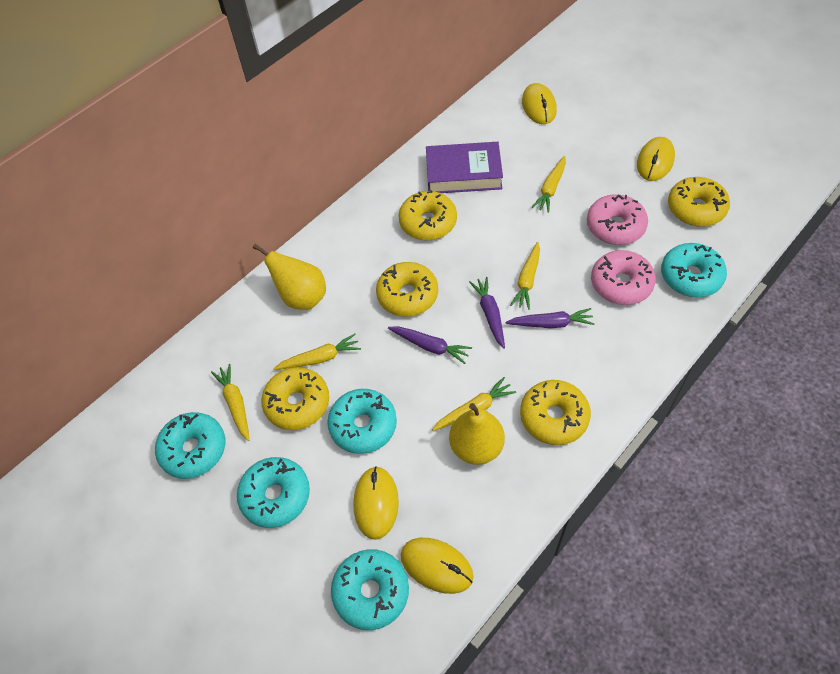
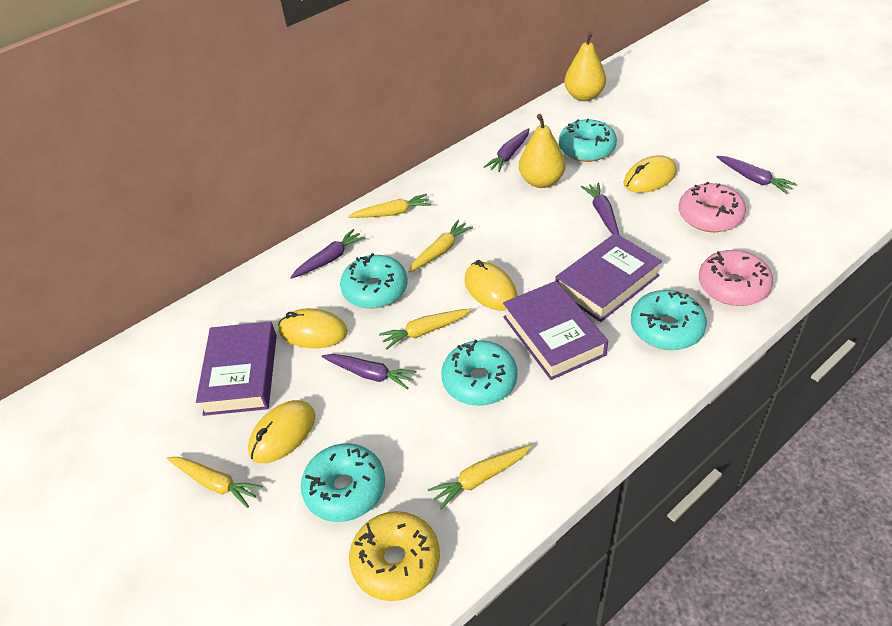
purple book: 1 -> 3
purple carrot: 3 -> 5
yellow donut: 5 -> 1

